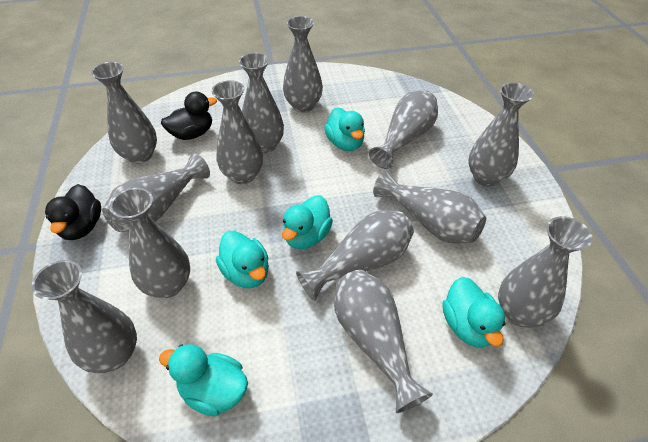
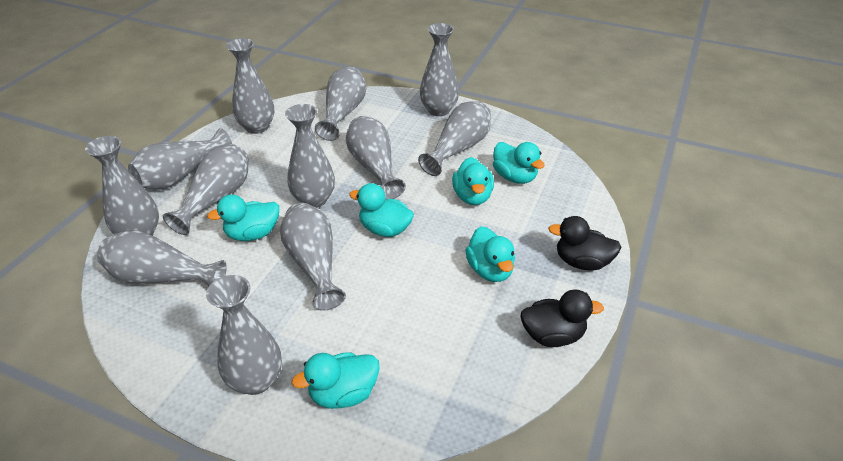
grey vase: 13 -> 12
turquoise duck: 5 -> 6

